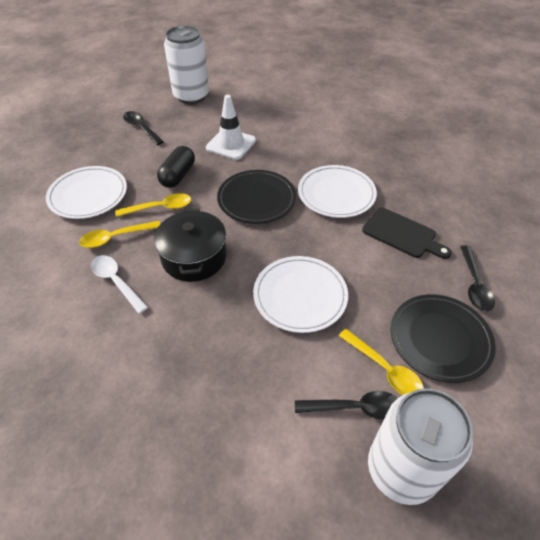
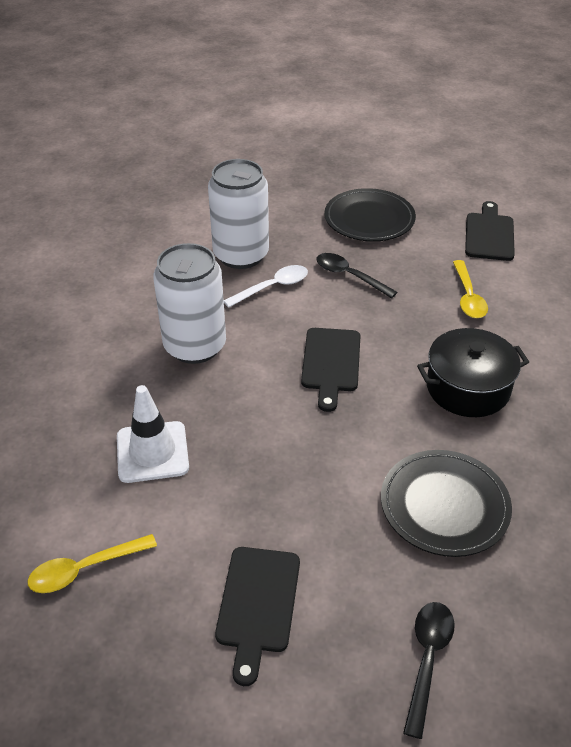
black capsule: 1 -> 0
black cutting board: 1 -> 3
black spoon: 3 -> 2
white plate: 3 -> 0
yellow spoon: 3 -> 2

